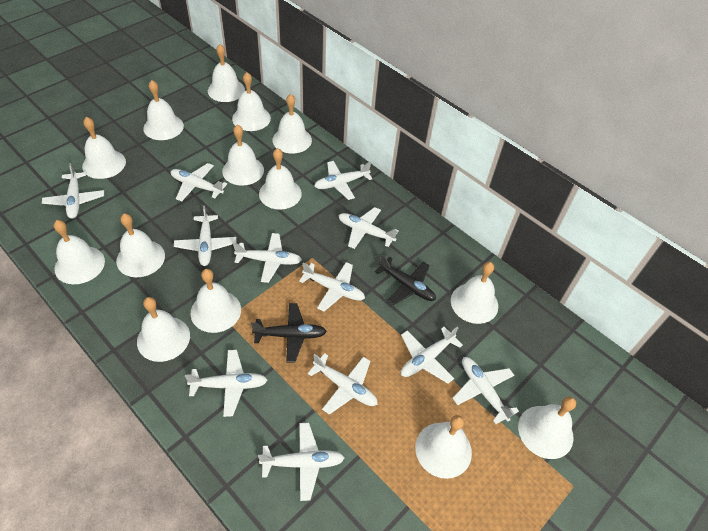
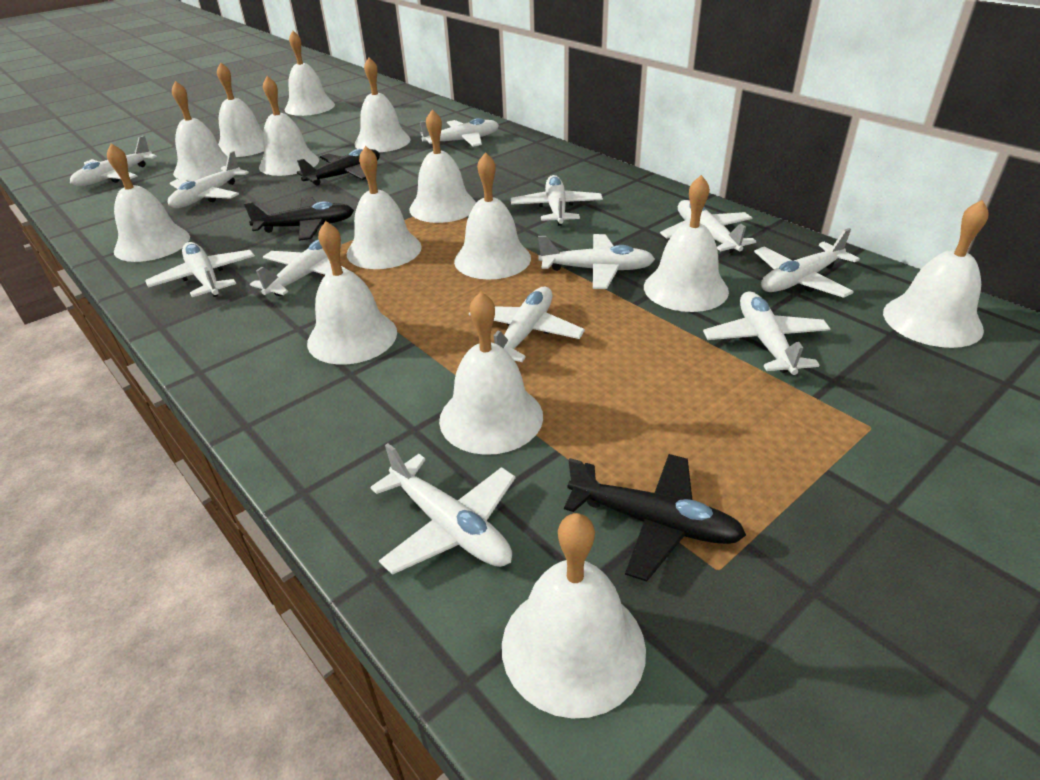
black plane: 2 -> 3

